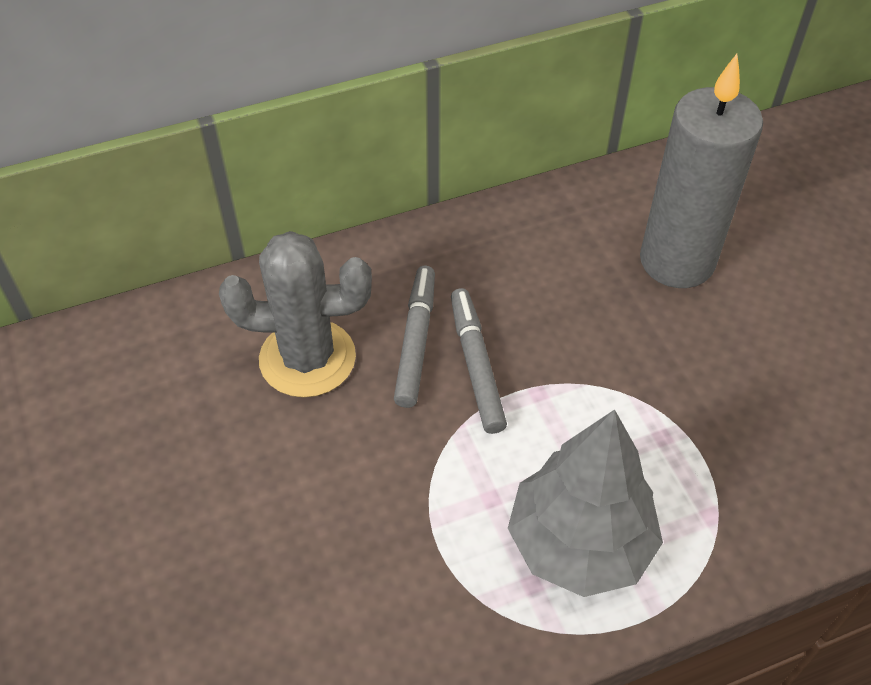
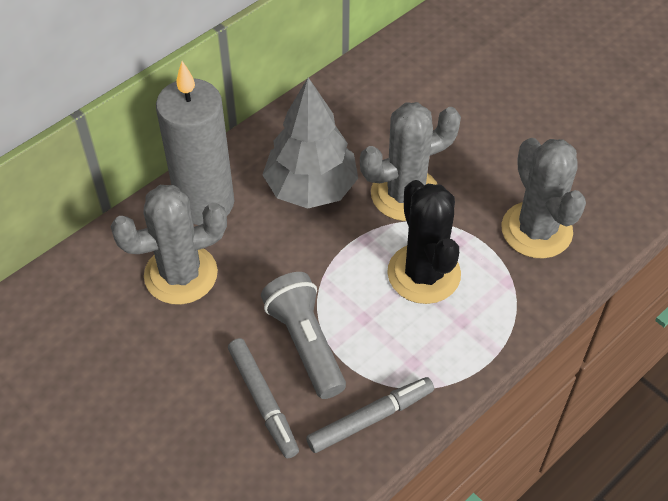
black cactus: 0 -> 1
grey cactus: 1 -> 3
grey flashlight: 0 -> 1

